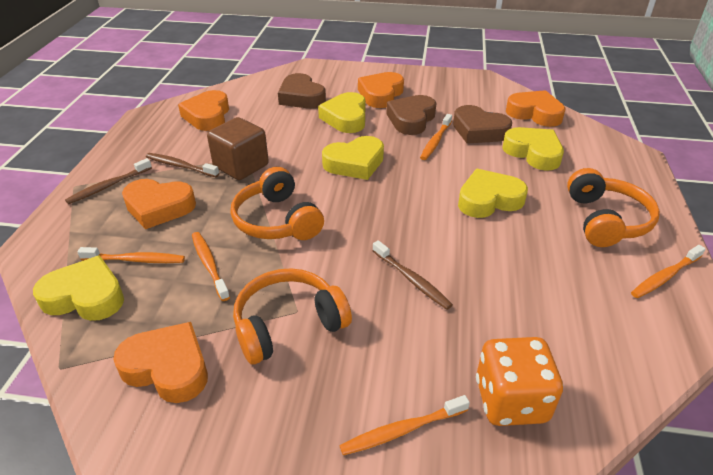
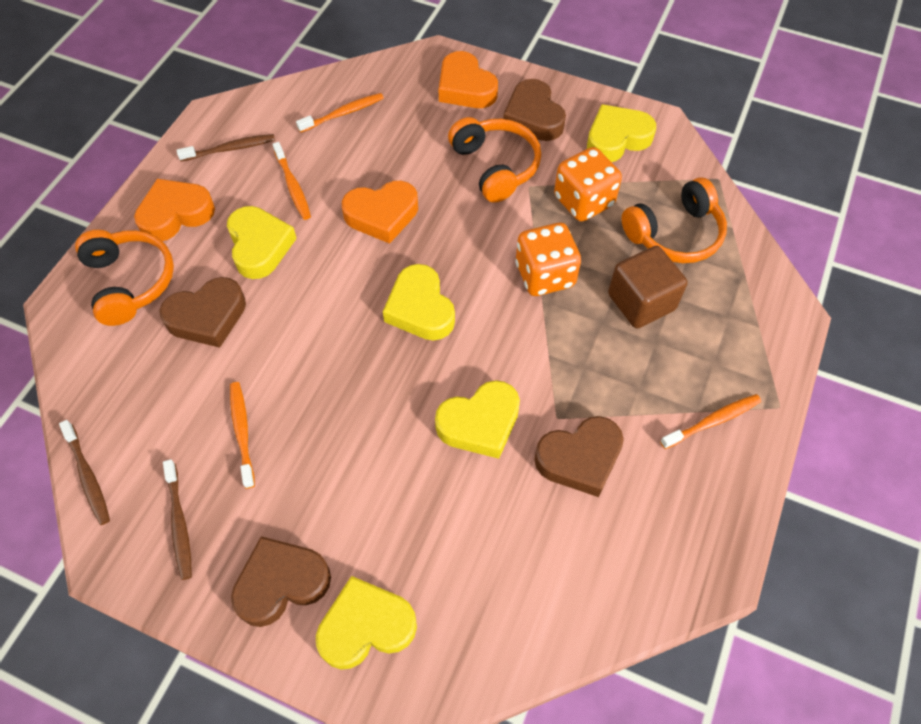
brown heart: 3 -> 4
orange dice: 1 -> 2
orange heart: 5 -> 3
orange toothbrush: 5 -> 4

